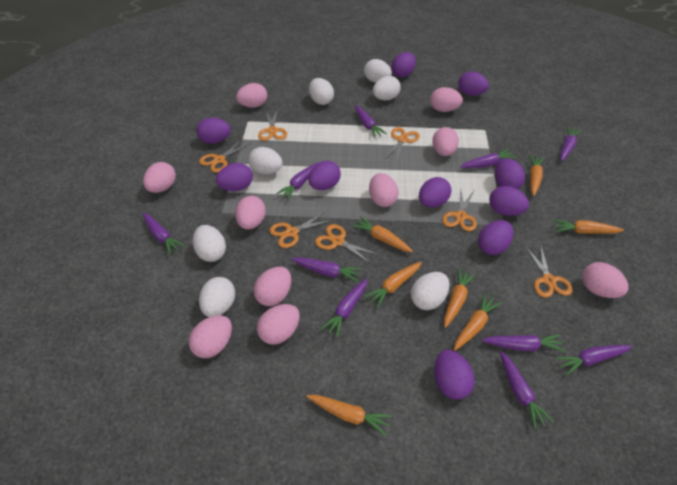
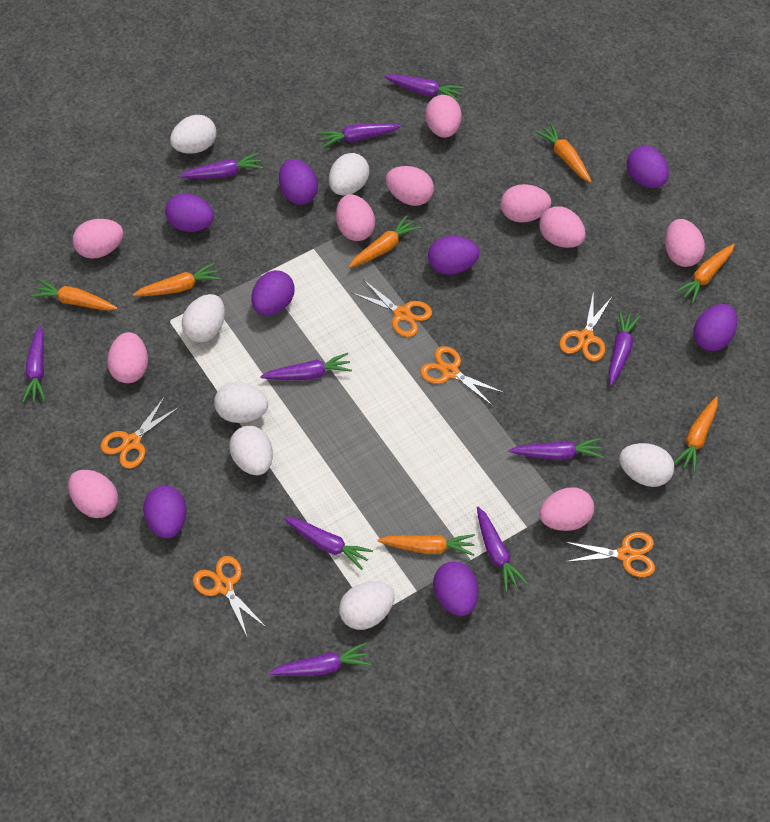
orange scissors: 7 -> 6
purple egg: 10 -> 8

